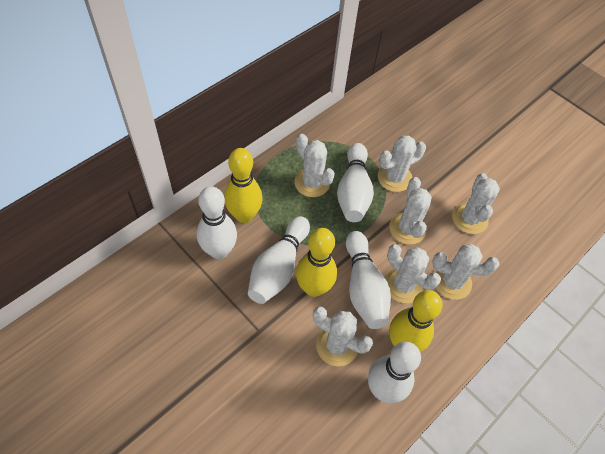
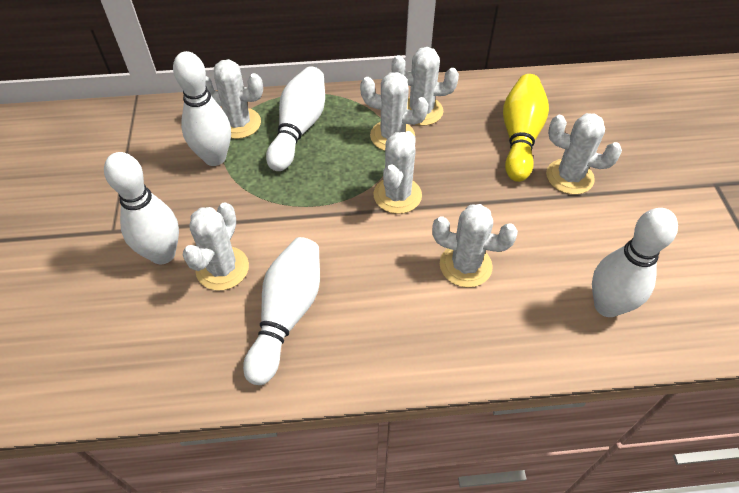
yellow bowling pin: 3 -> 1

